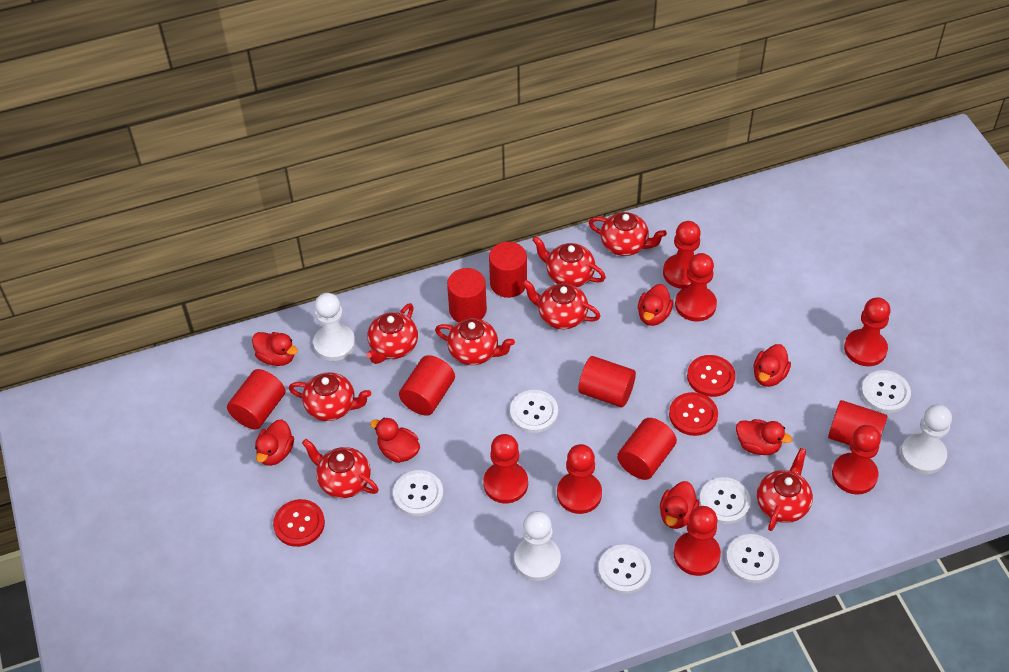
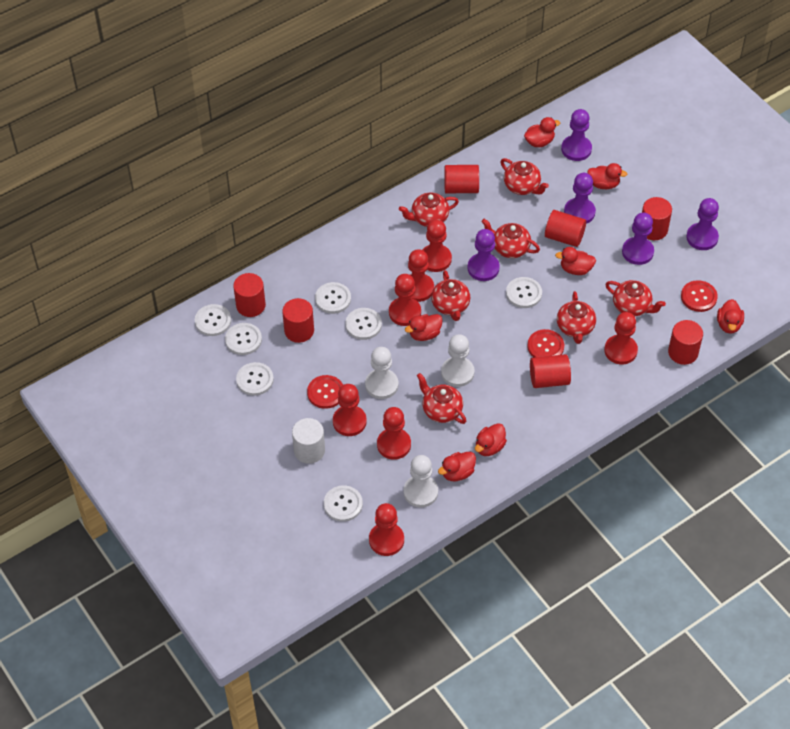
purple pawn: 0 -> 5
red teapot: 8 -> 7
white button: 6 -> 7
white cylinder: 0 -> 1

